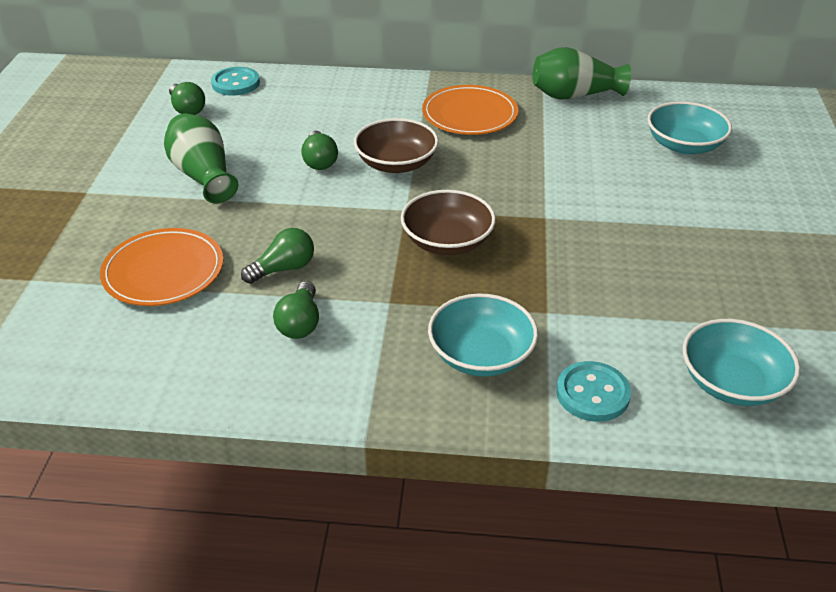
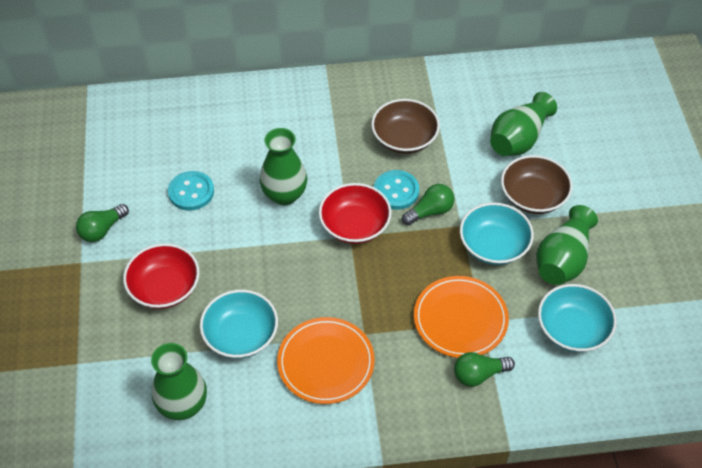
green light bulb: 4 -> 3
green vase: 2 -> 4
red bowl: 0 -> 2

